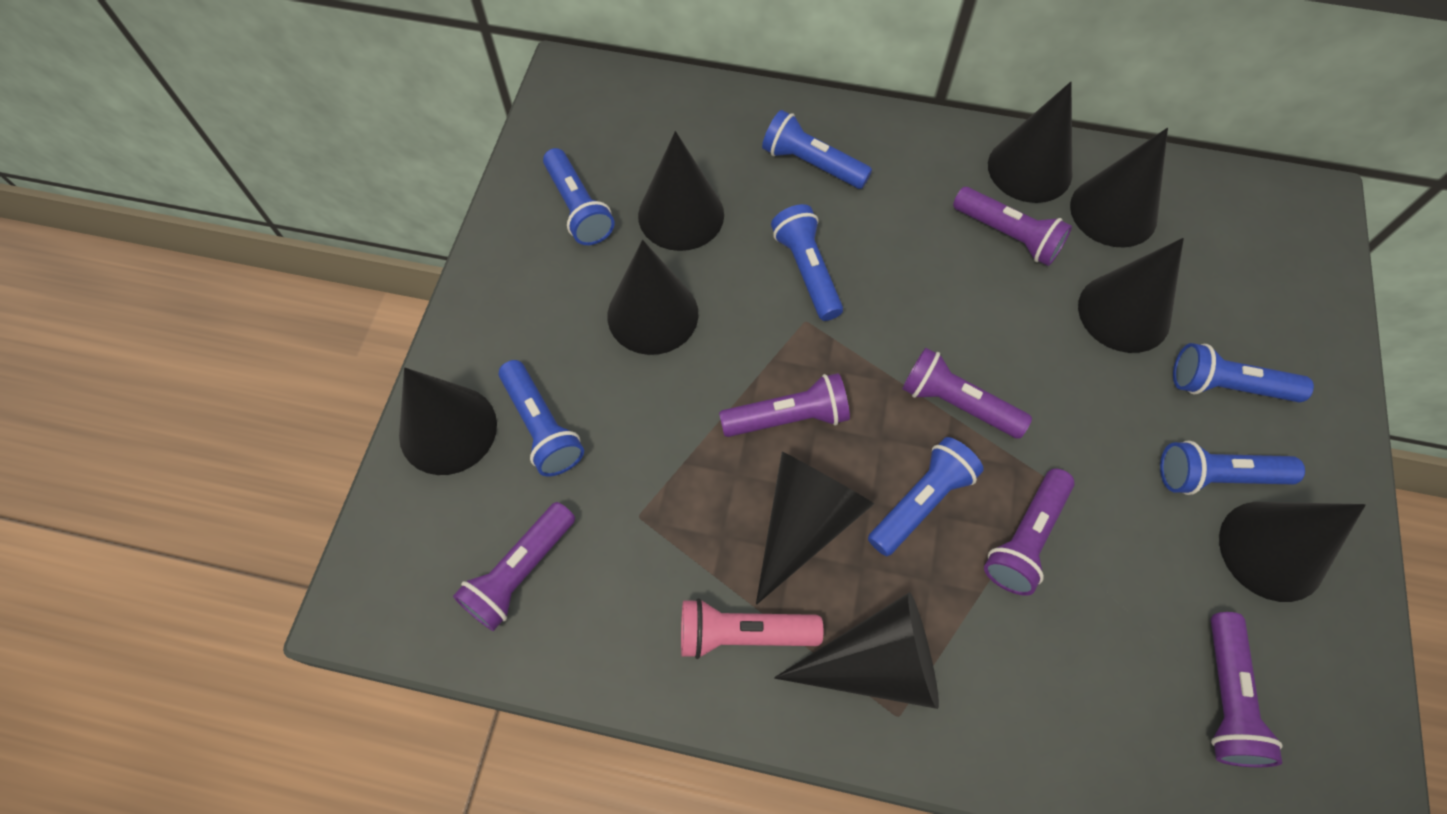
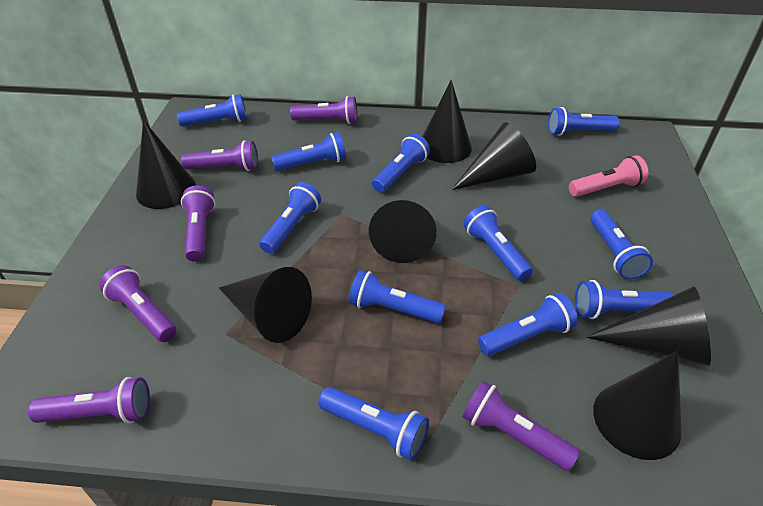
black cone: 9 -> 7
blue flashlight: 7 -> 11

